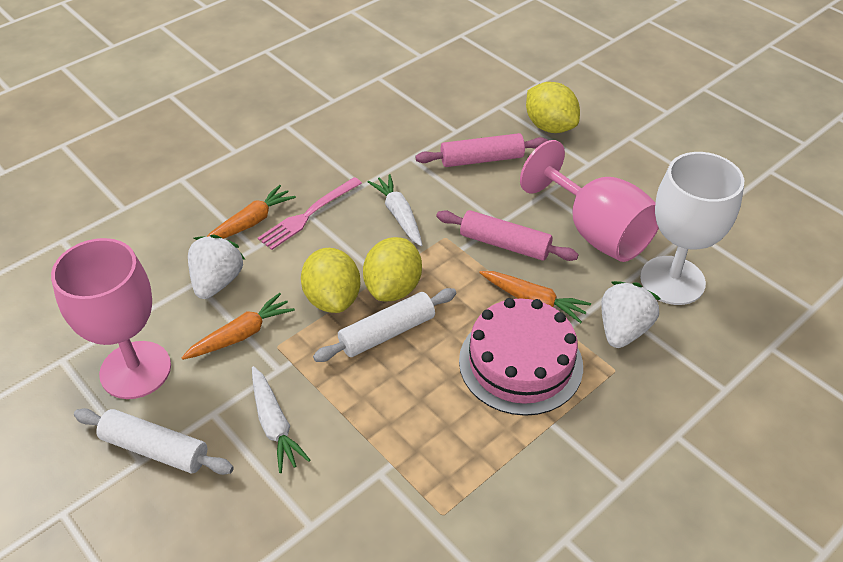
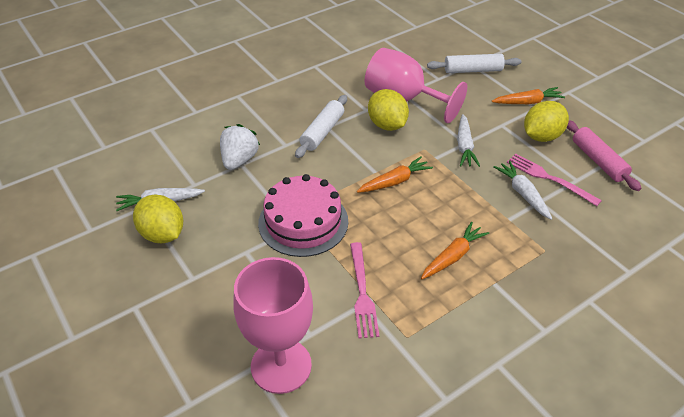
pink fork: 1 -> 2
pink rolling pin: 2 -> 1
white carrot: 2 -> 3
white goblet: 1 -> 0
white strawberry: 2 -> 1

